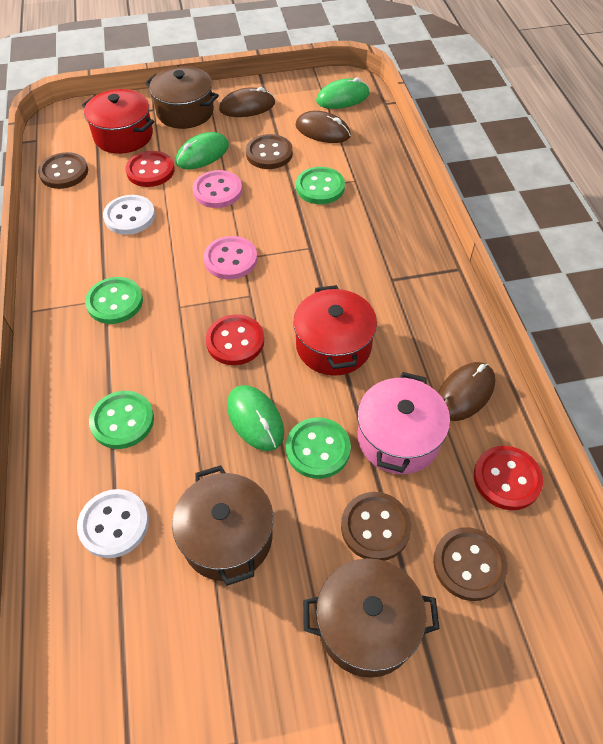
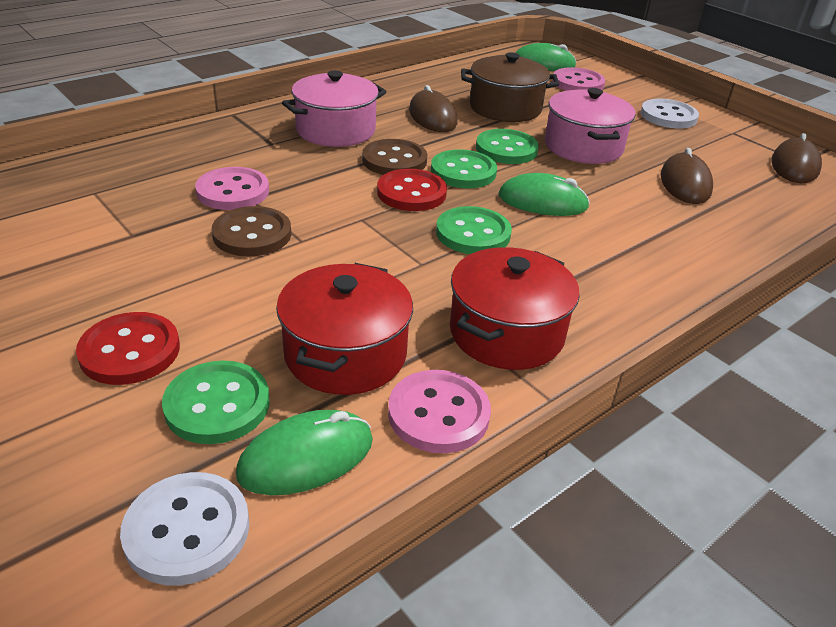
brown button: 4 -> 2
brown pot: 3 -> 1
pink button: 2 -> 3
pink pot: 1 -> 2
red button: 3 -> 2

